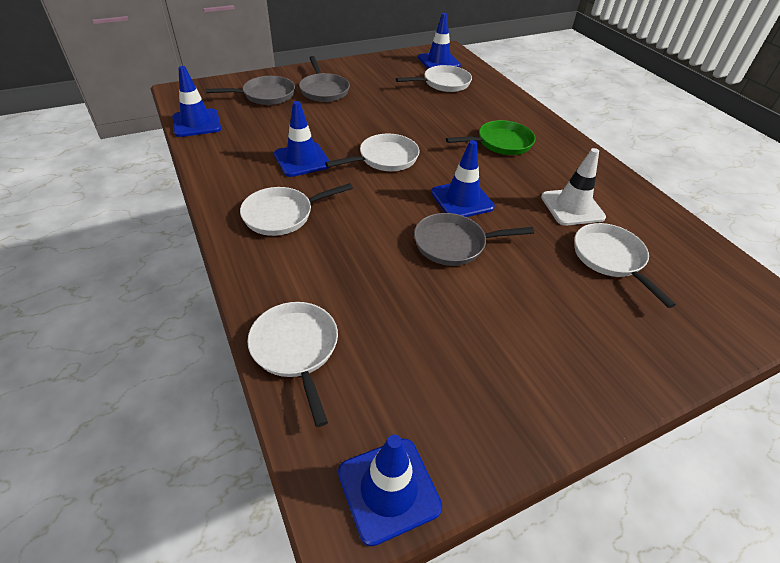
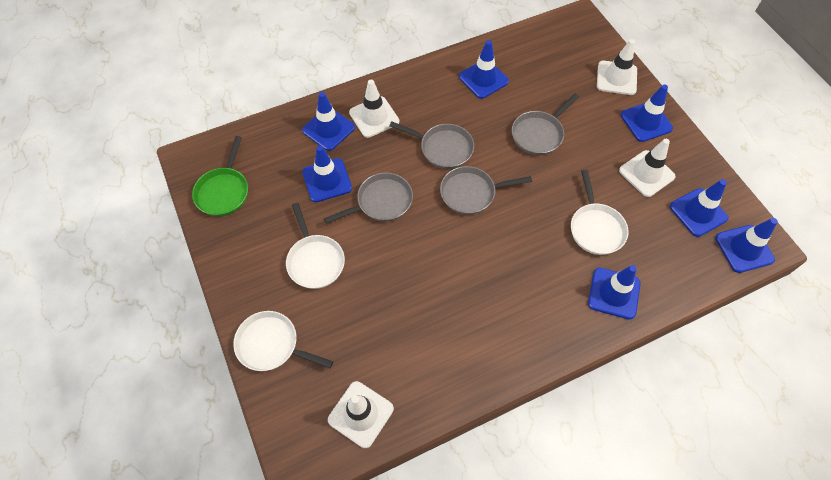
blue traffic cone: 5 -> 7
grey pan: 3 -> 4
white pan: 5 -> 3
white traffic cone: 1 -> 4

